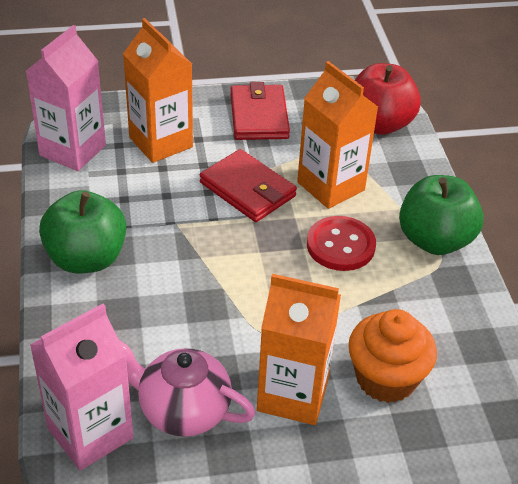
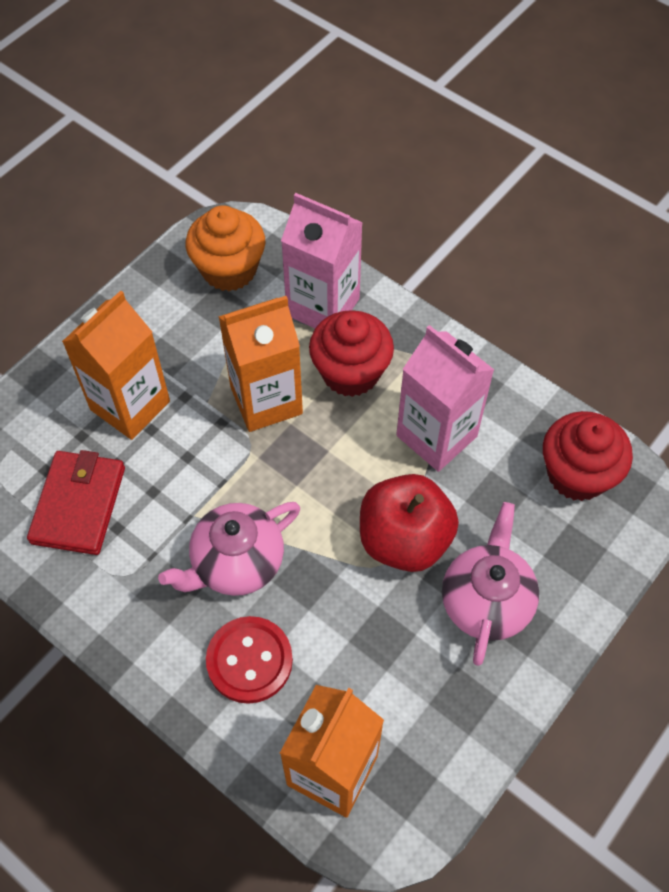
green apple: 2 -> 0
pink teapot: 1 -> 2
red cupcake: 0 -> 2
red wallet: 2 -> 1

